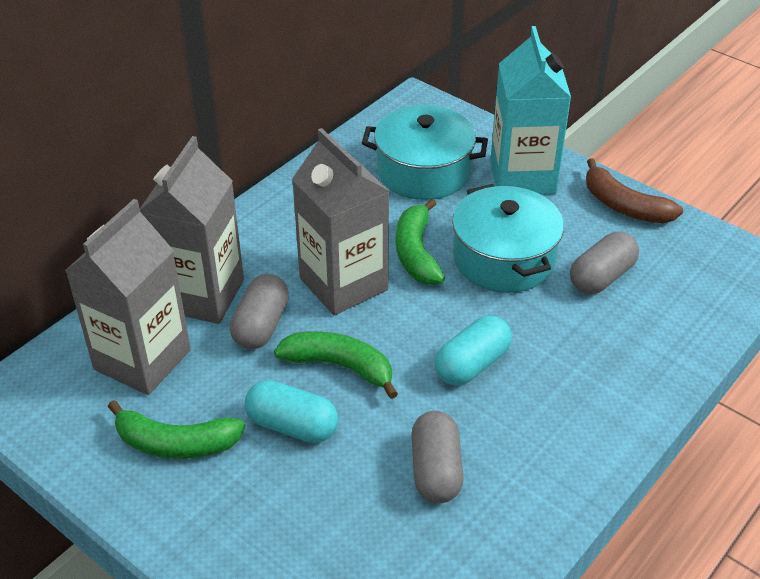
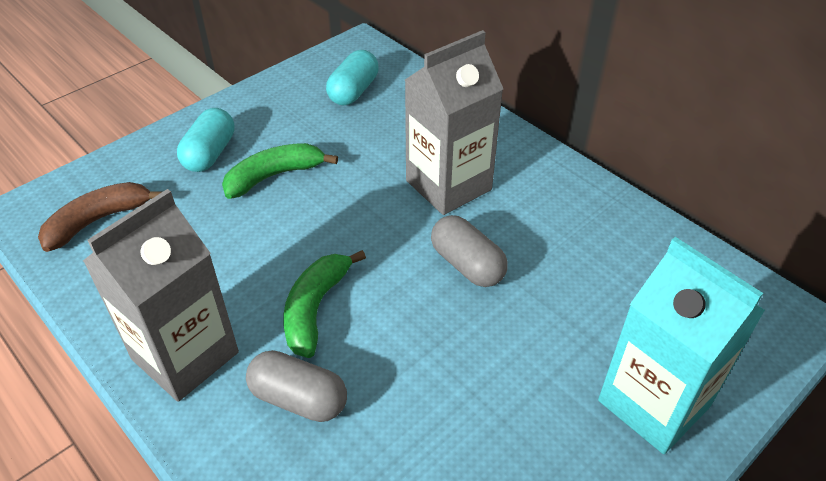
green banana: 3 -> 2
grey capsule: 3 -> 2
grey carton: 3 -> 2
turquoise pot: 2 -> 0

